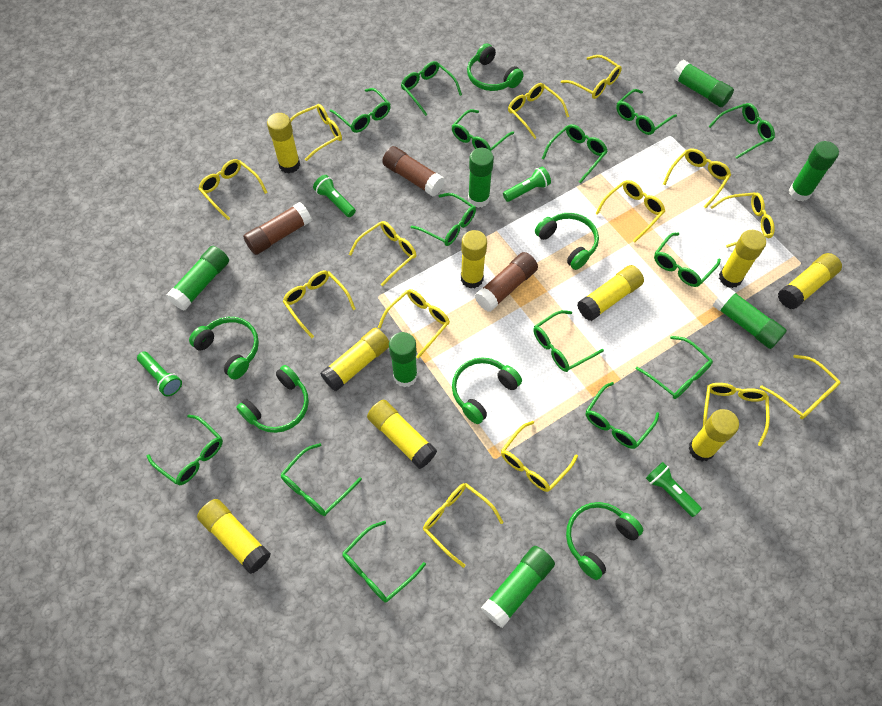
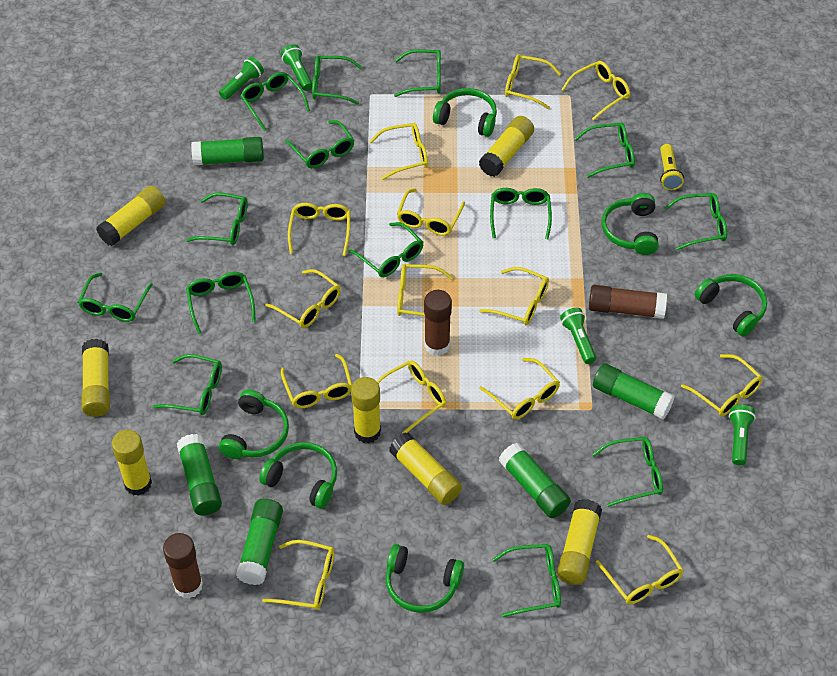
green glue stick: 7 -> 5
yellow flashlight: 0 -> 1
yellow glue stick: 9 -> 7

